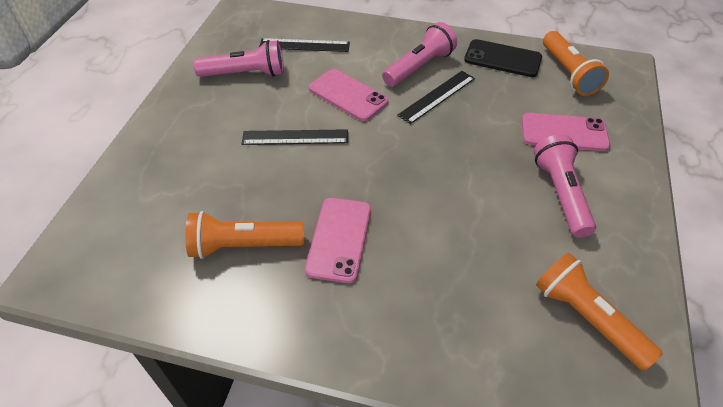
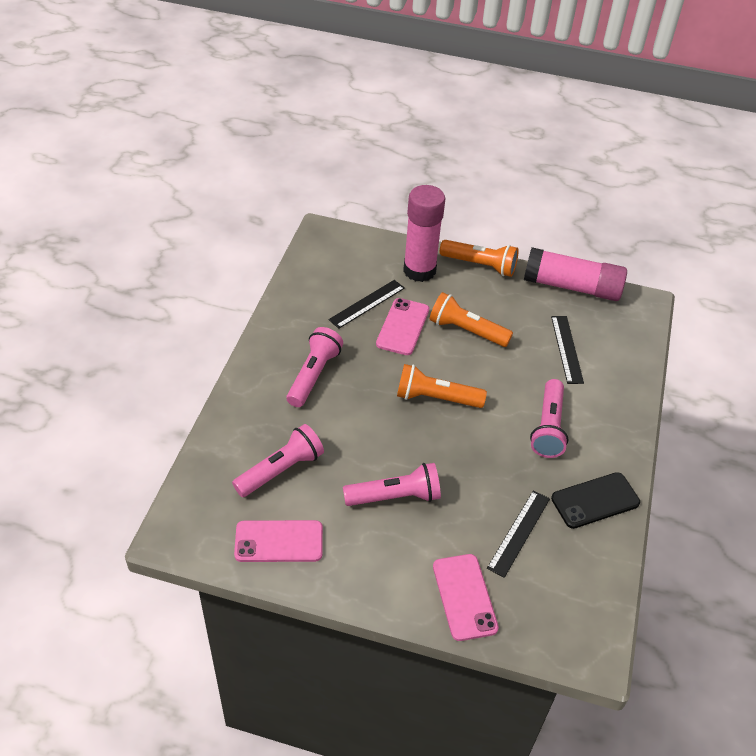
pink flashlight: 3 -> 4
pink glue stick: 0 -> 2

